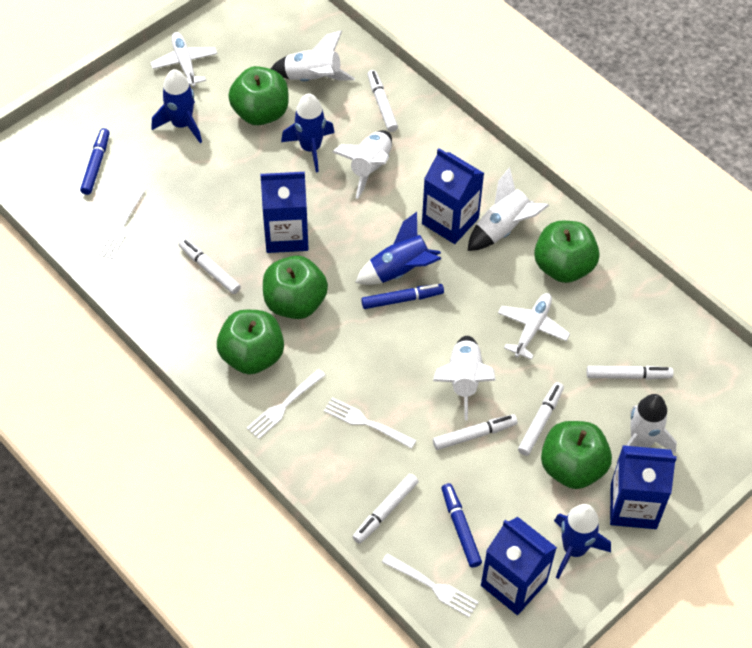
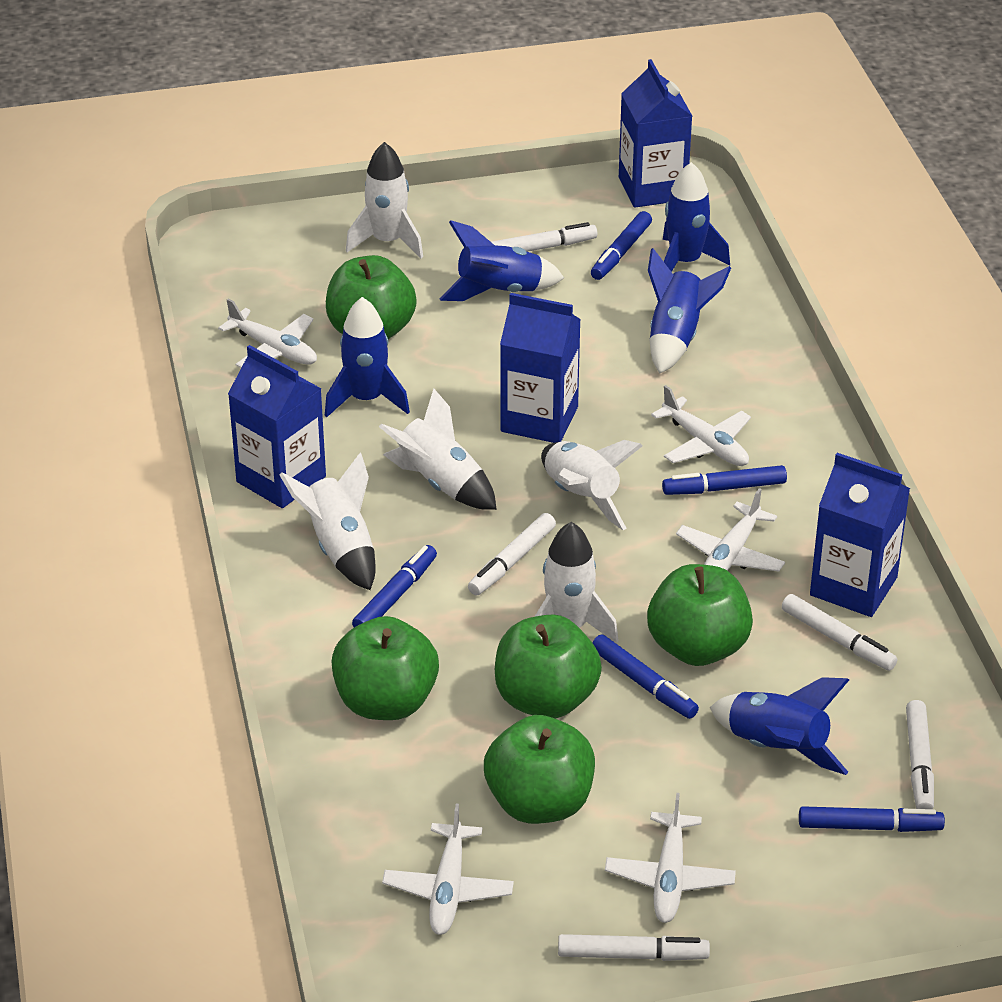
blue marker: 3 -> 5
blue rocket: 4 -> 5
white fork: 4 -> 0
white marker: 6 -> 5
white plane: 2 -> 5

